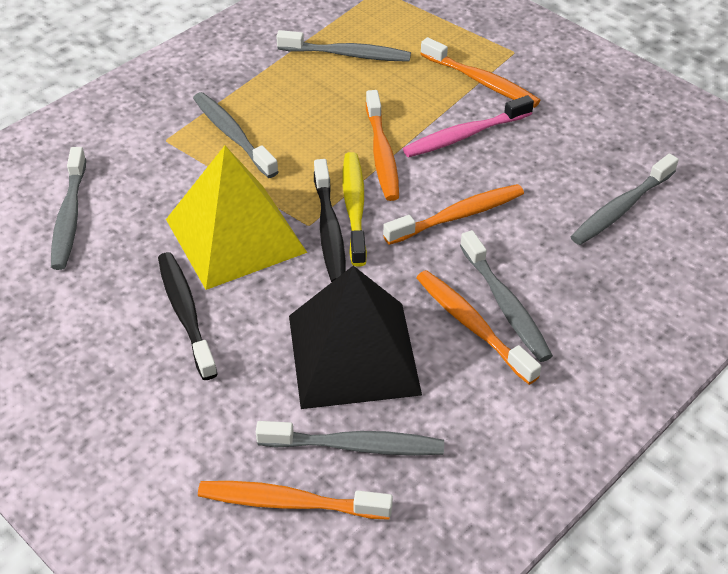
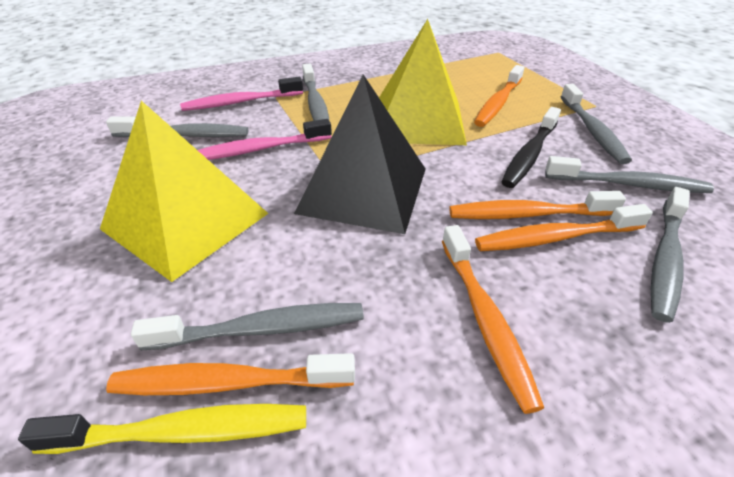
black toothbrush: 2 -> 1
pink toothbrush: 1 -> 2
yellow pyramid: 1 -> 2

